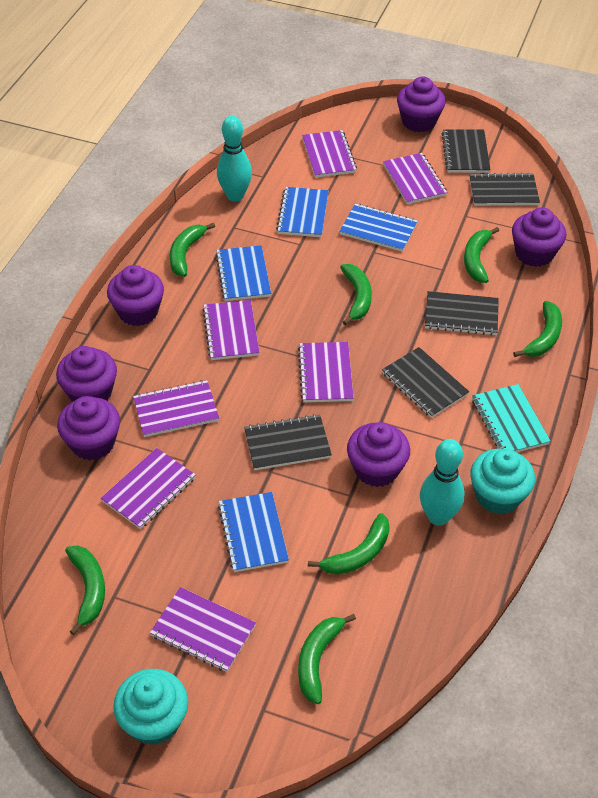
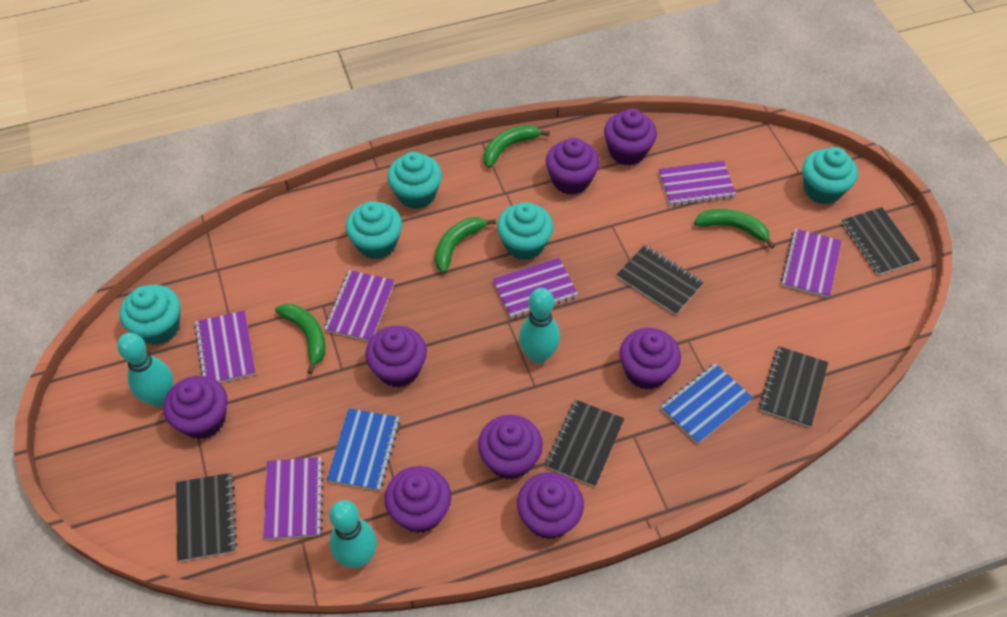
blue notebook: 4 -> 2
green banana: 7 -> 4
purple cupcake: 6 -> 8
purple notebook: 7 -> 6
turquoise bowling pin: 2 -> 3
turquoise cupcake: 2 -> 5
turquoise notebook: 1 -> 0

